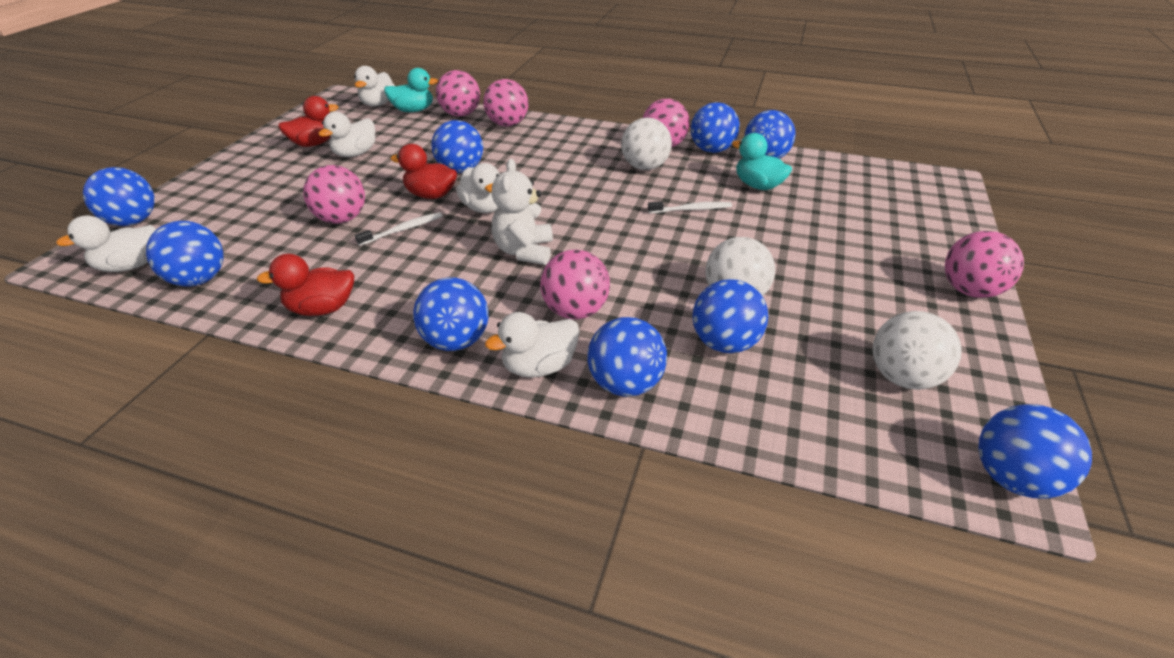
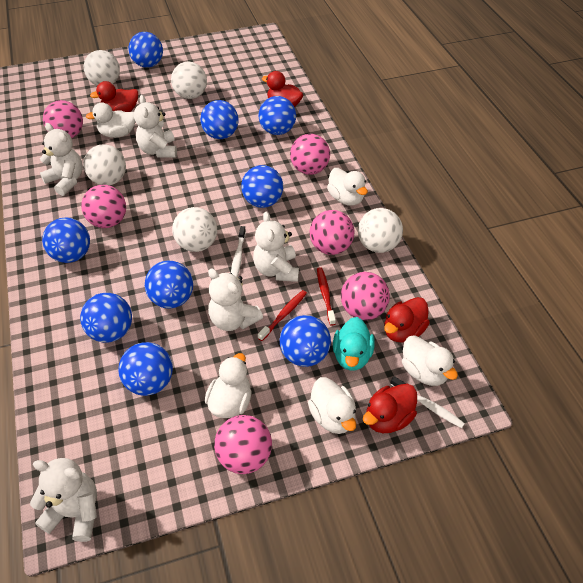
red duck: 3 -> 4
red toothbrush: 0 -> 2
turquoise duck: 2 -> 1
white ball: 3 -> 5
white teddy bear: 1 -> 5

